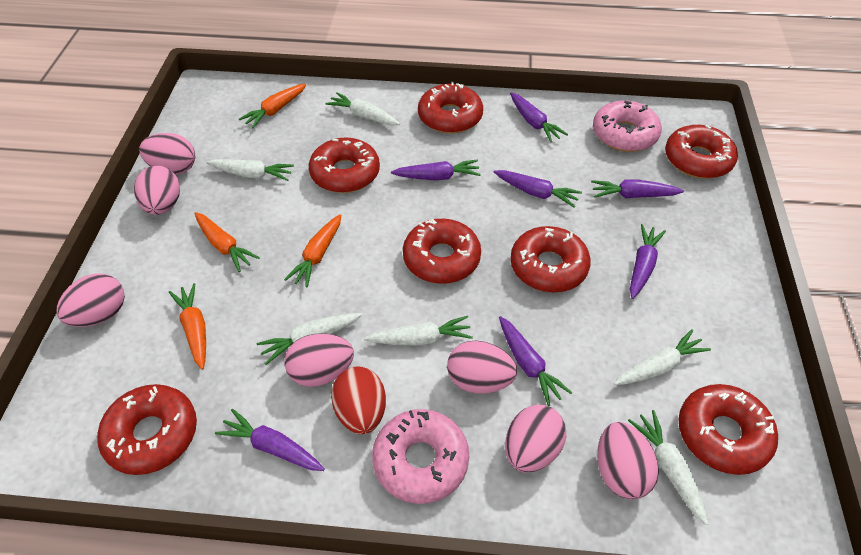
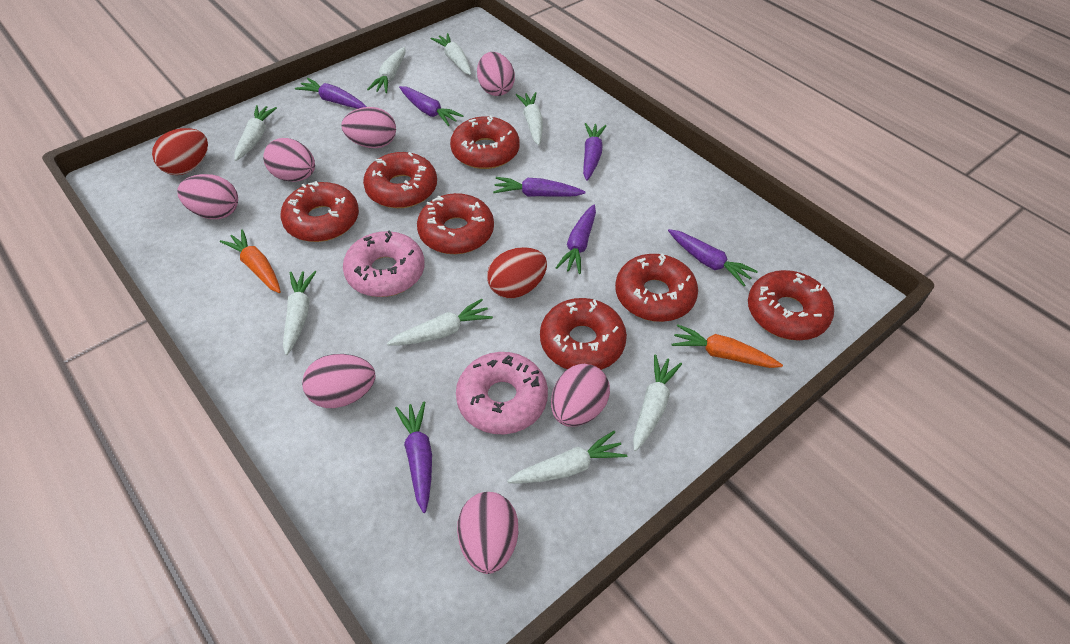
orange carrot: 4 -> 2
red egg: 1 -> 2
white carrot: 6 -> 8

